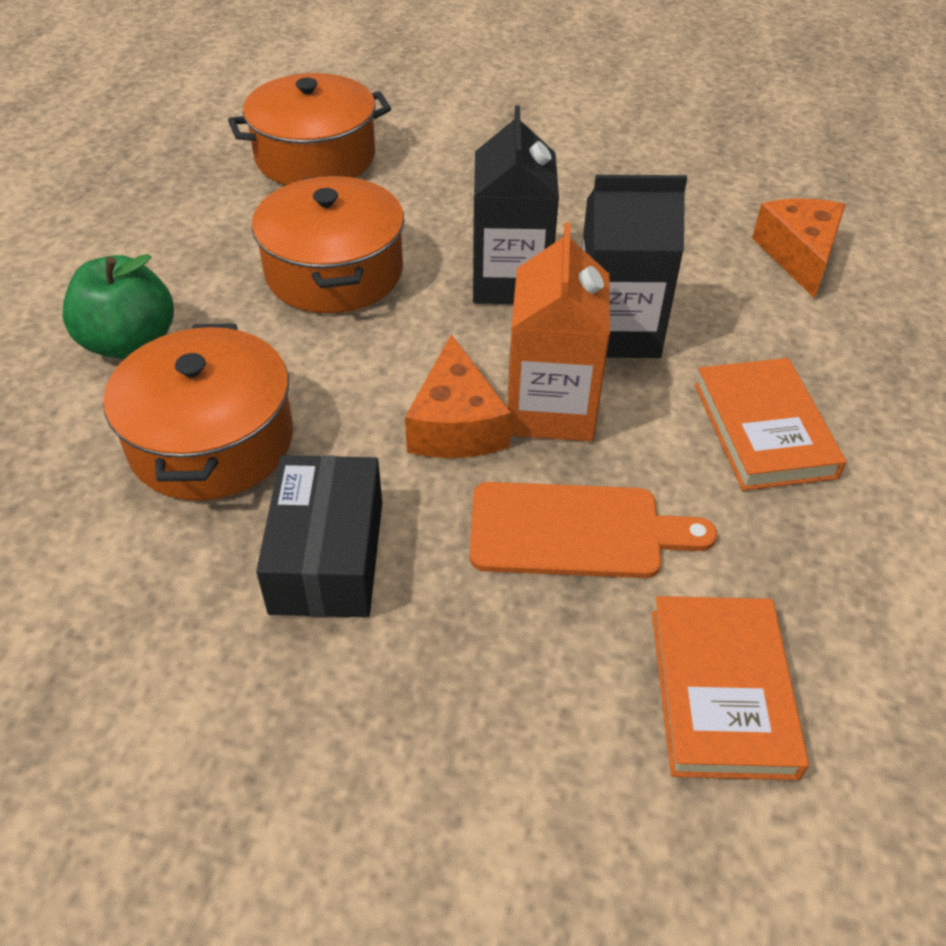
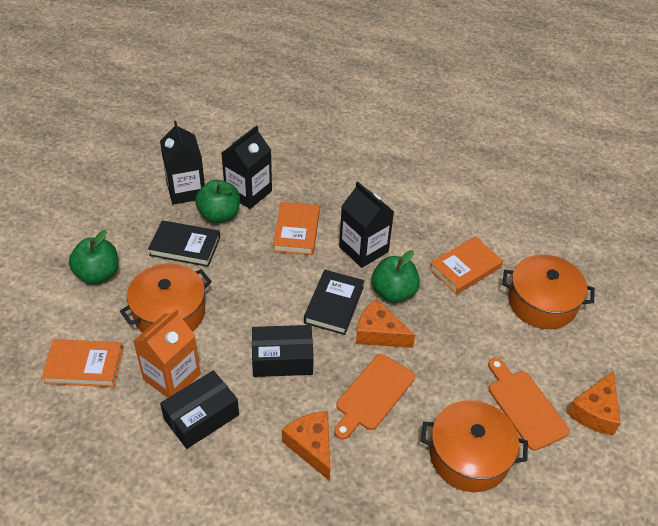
black book: 0 -> 2
black box: 1 -> 2
black carton: 2 -> 3
green apple: 1 -> 3
orange book: 2 -> 3
orange cheese: 2 -> 3
orange cutting board: 1 -> 2

